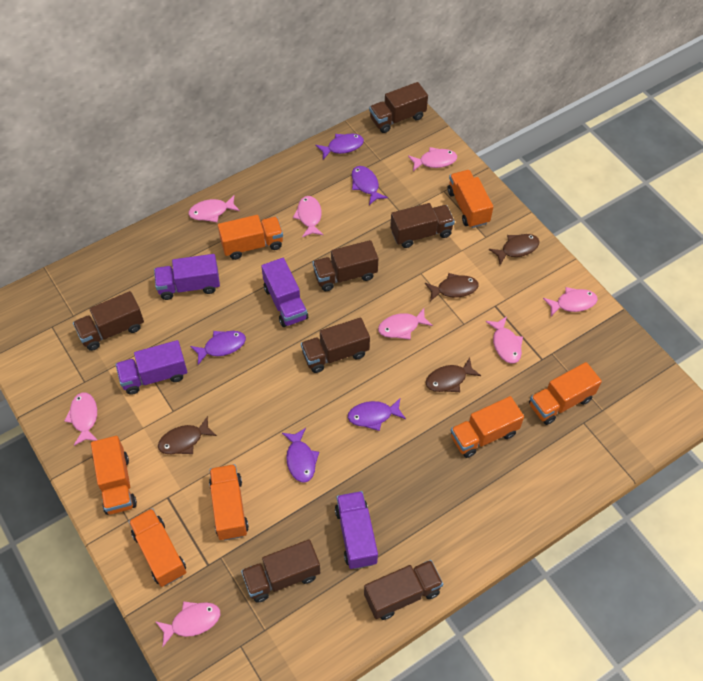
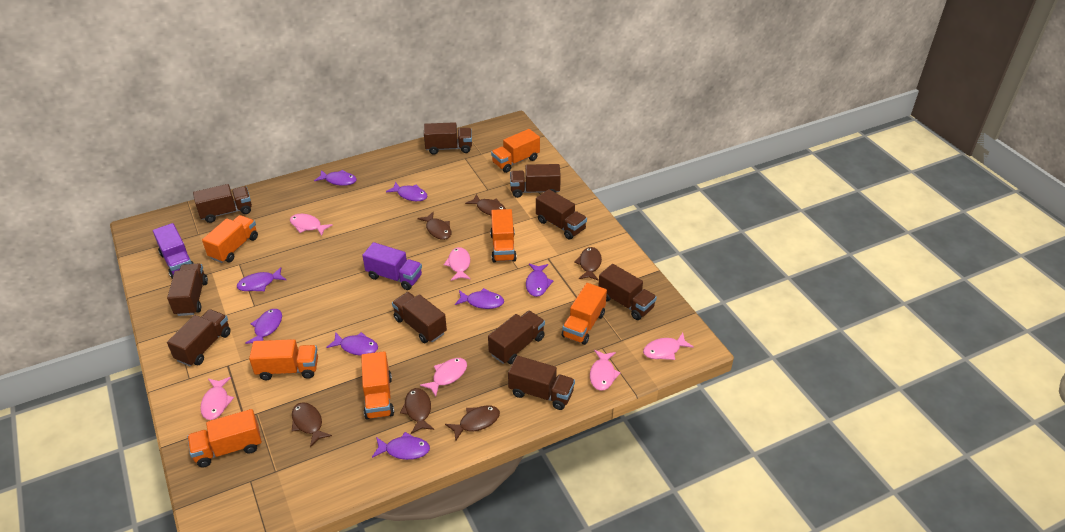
brown fish: 4 -> 6
brown truck: 7 -> 10
pink fish: 8 -> 6
purple fish: 5 -> 8
purple truck: 4 -> 2

